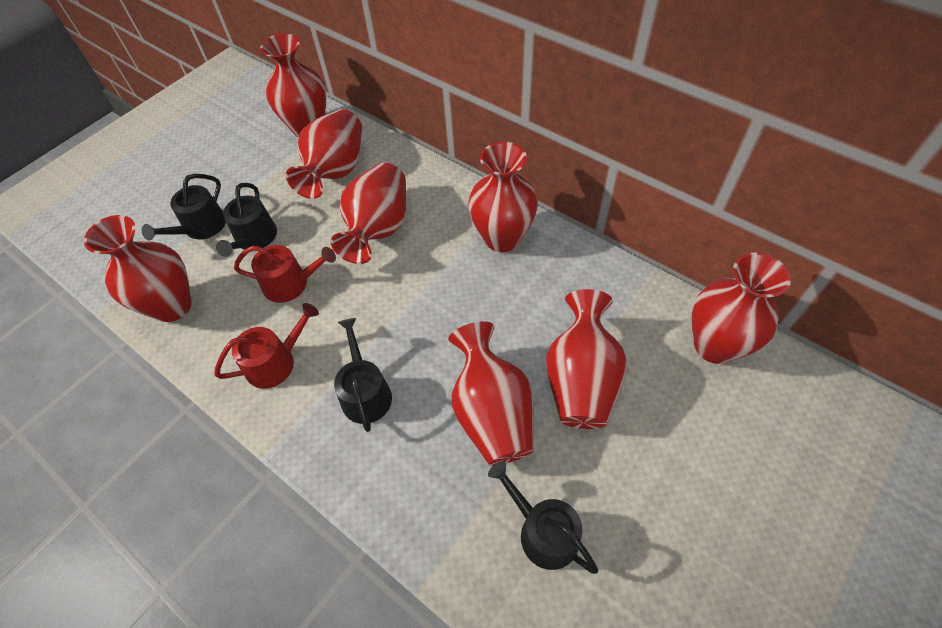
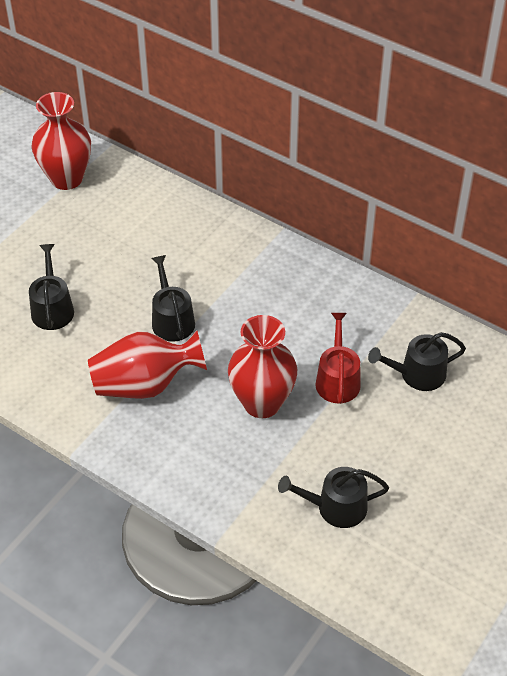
red vase: 8 -> 3
red watering can: 2 -> 1

